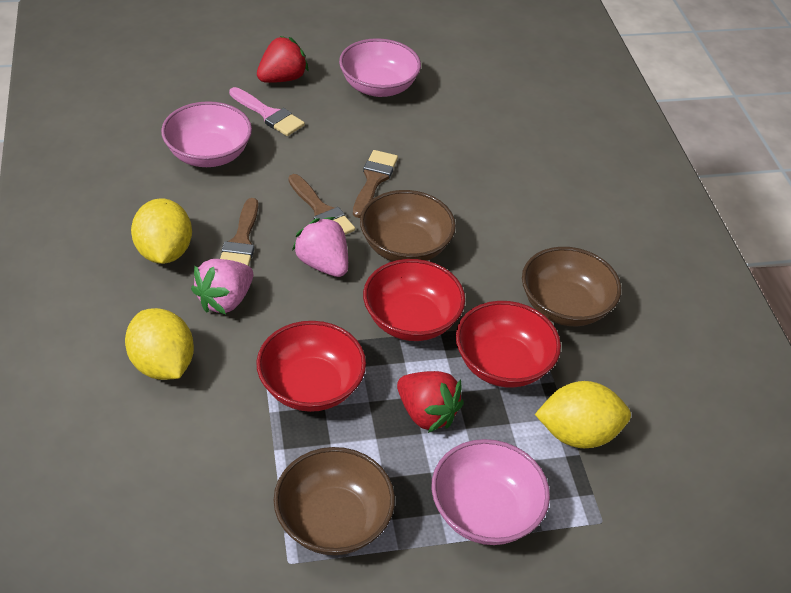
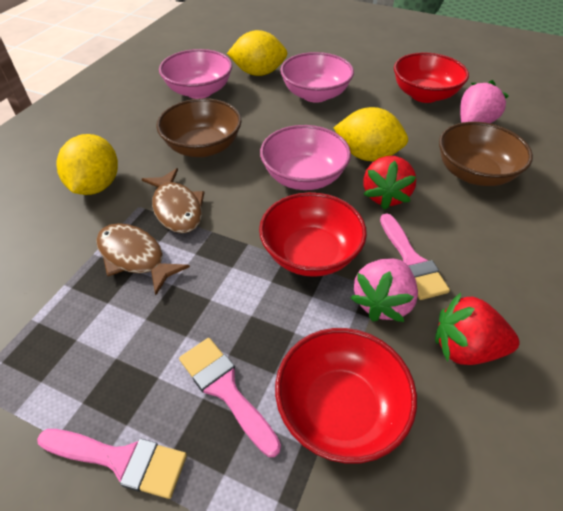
brown bowl: 3 -> 2
brown brush: 3 -> 0
brown fish: 0 -> 2
pink brush: 1 -> 3

